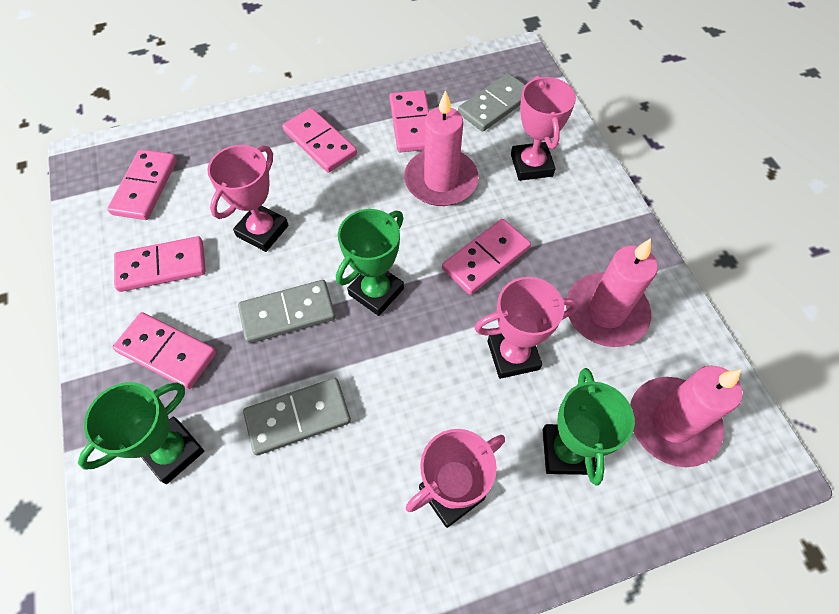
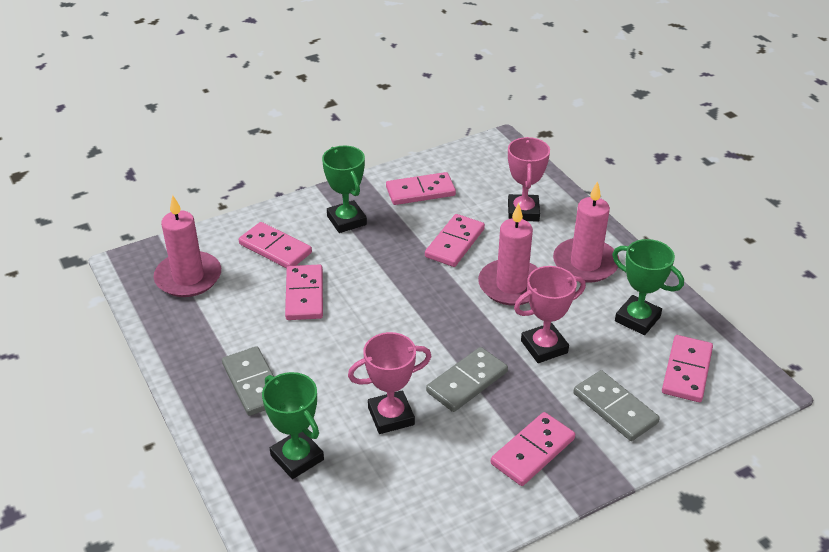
pink trophy: 4 -> 3

